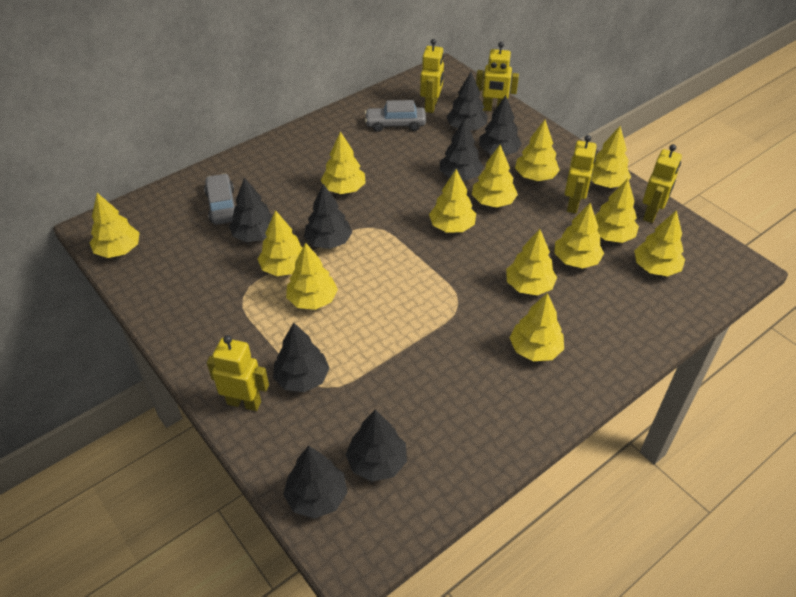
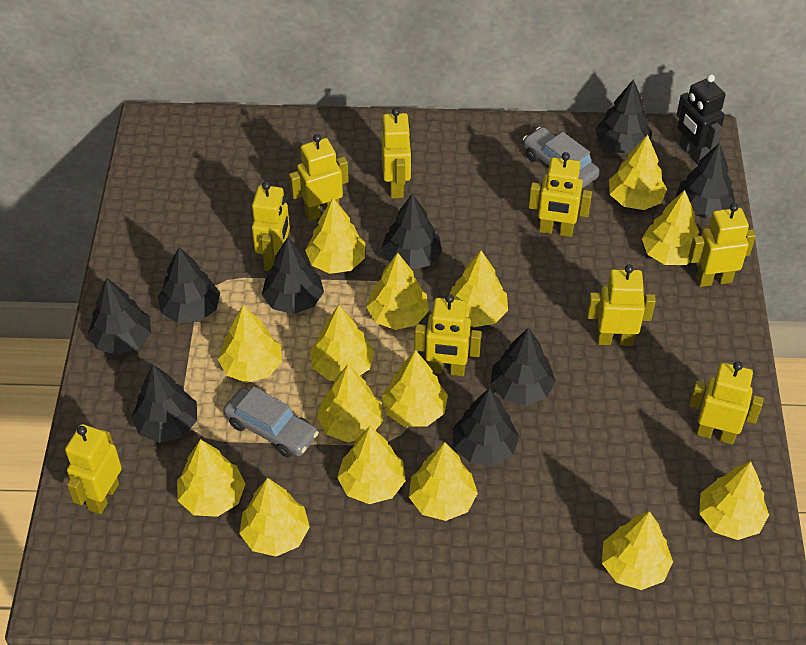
black robot: 0 -> 1
black tree: 8 -> 9
yellow robot: 5 -> 9
yellow tree: 13 -> 15

